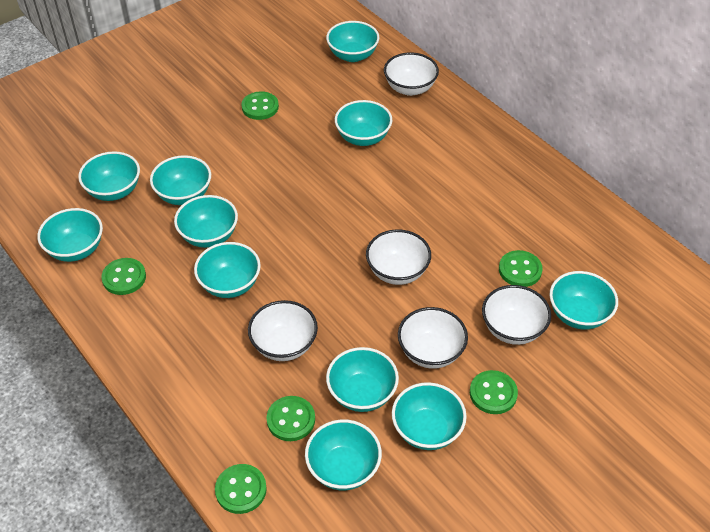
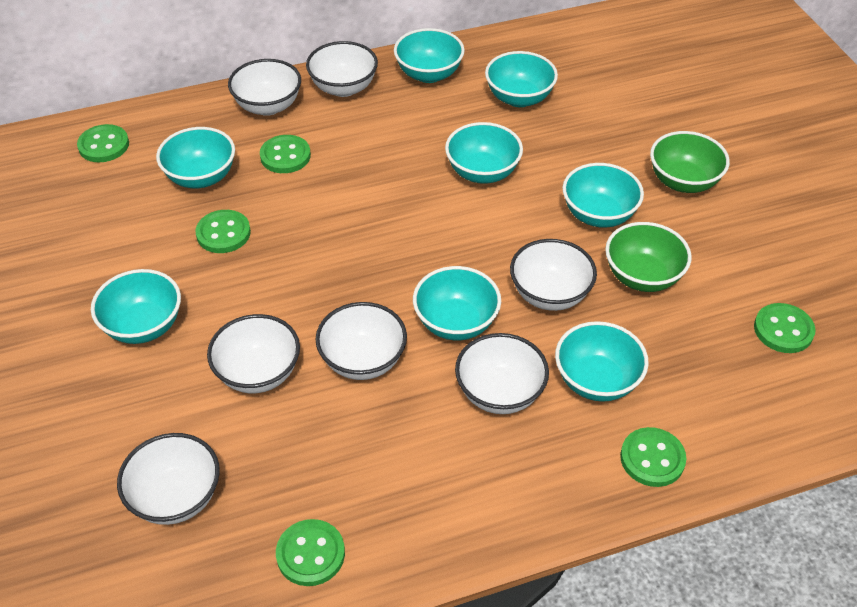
green bowl: 0 -> 2
turquoise bowl: 11 -> 8
white bowl: 5 -> 7

